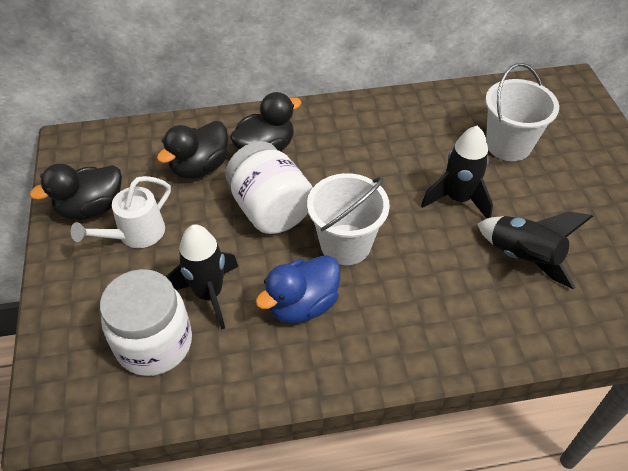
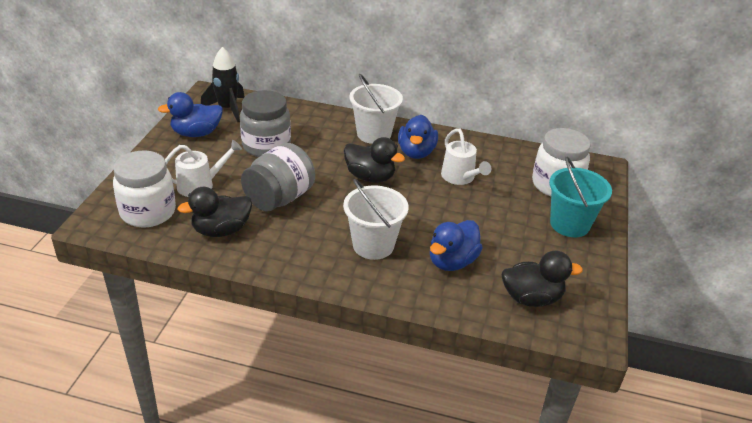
black rocket: 3 -> 1
blue duck: 1 -> 3
grey jar: 0 -> 2
turquoise bucket: 0 -> 1
white watering can: 1 -> 2

